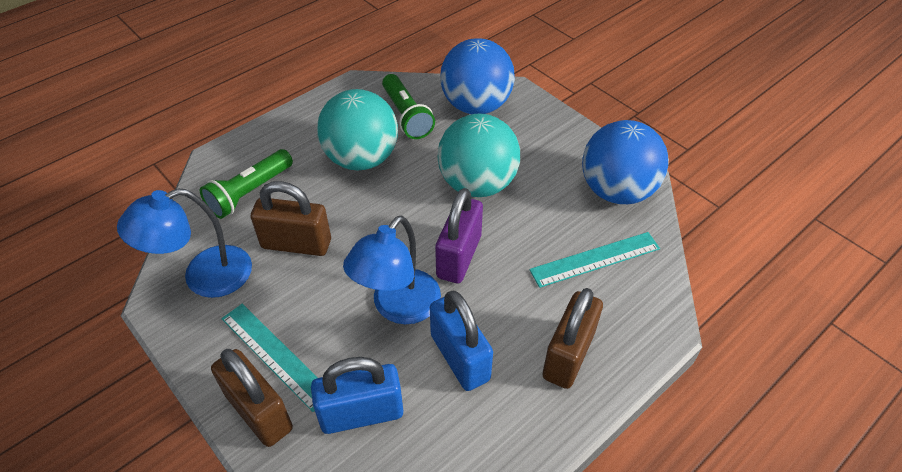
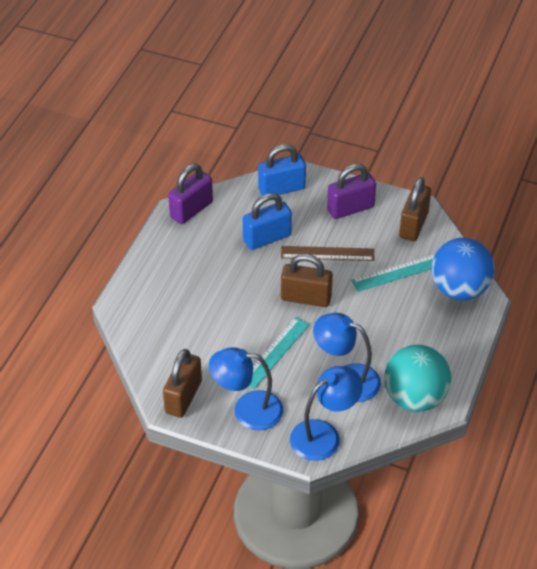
blue ball: 2 -> 1
blue lamp: 2 -> 3
brown ruler: 0 -> 1
green flashlight: 2 -> 0
purple padlock: 1 -> 2
turquoise ball: 2 -> 1

